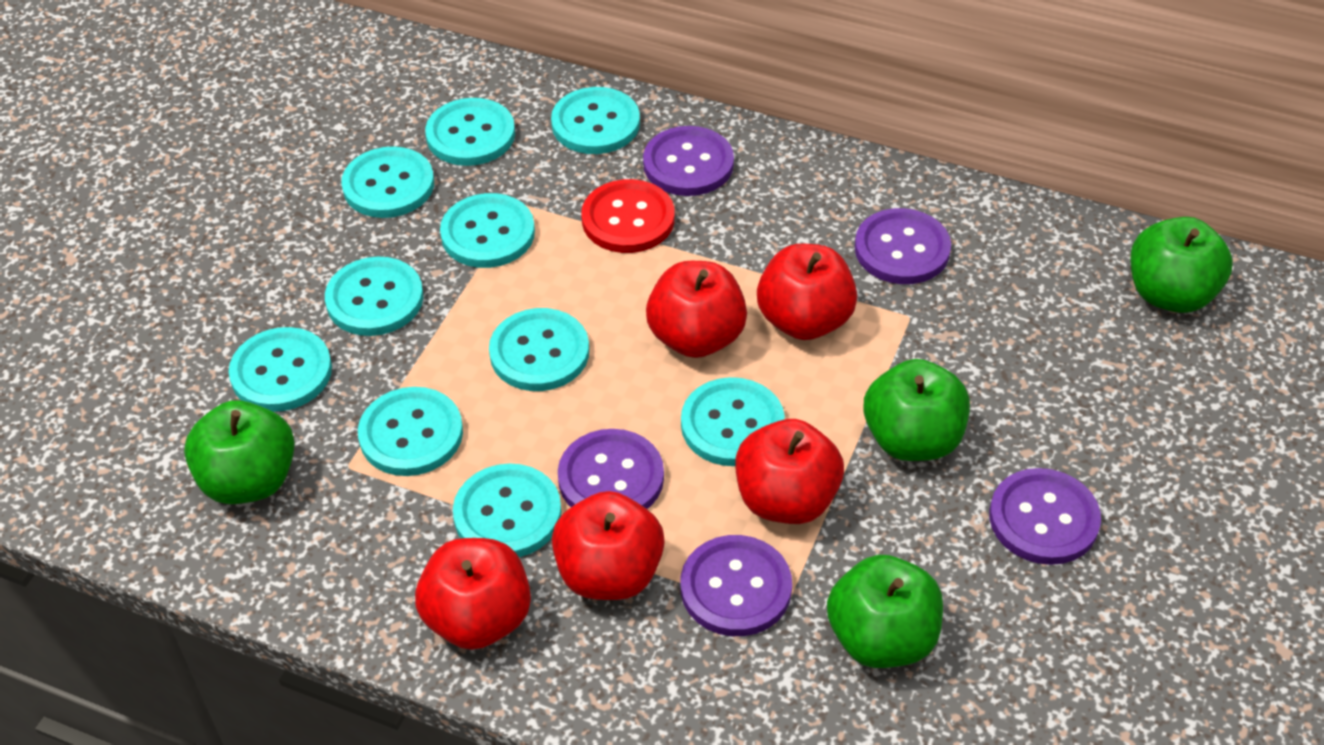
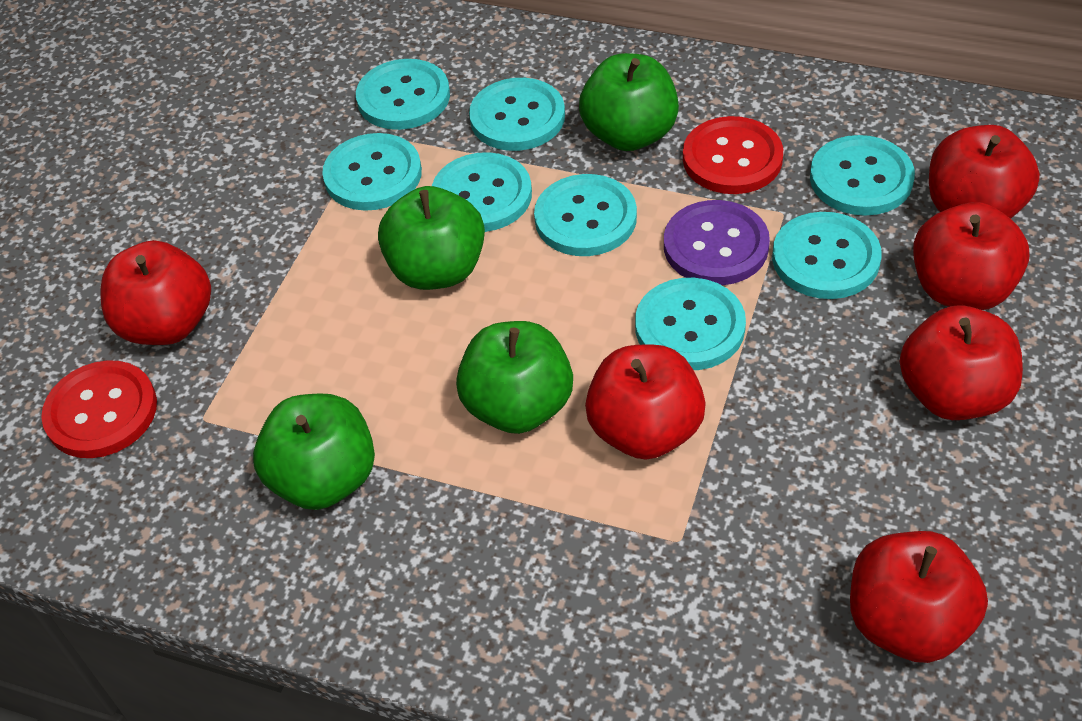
purple button: 5 -> 1
red apple: 5 -> 6
red button: 1 -> 2
turquoise button: 10 -> 8

